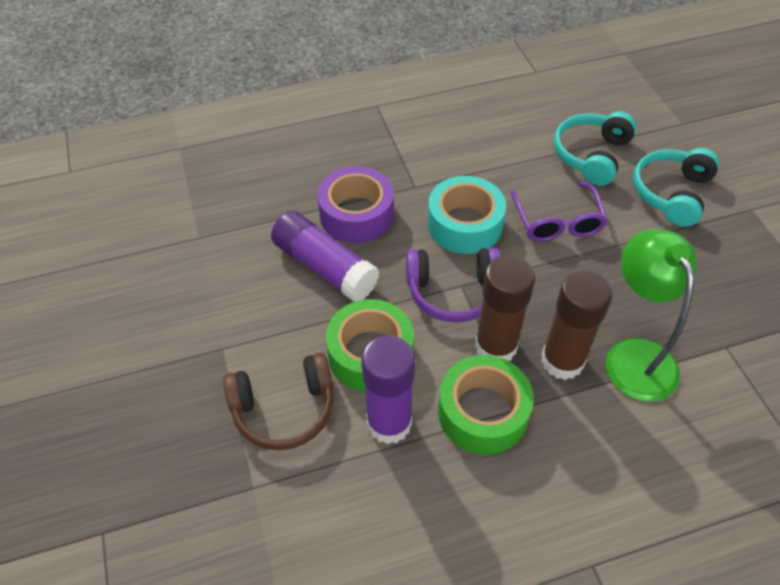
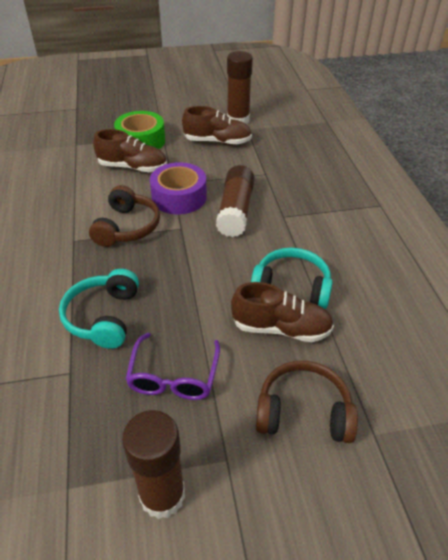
brown glue stick: 2 -> 3
brown headphones: 1 -> 2
brown shoe: 0 -> 3
green lamp: 1 -> 0
green tape: 2 -> 1
purple glue stick: 2 -> 0
purple headphones: 1 -> 0
turquoise tape: 1 -> 0

